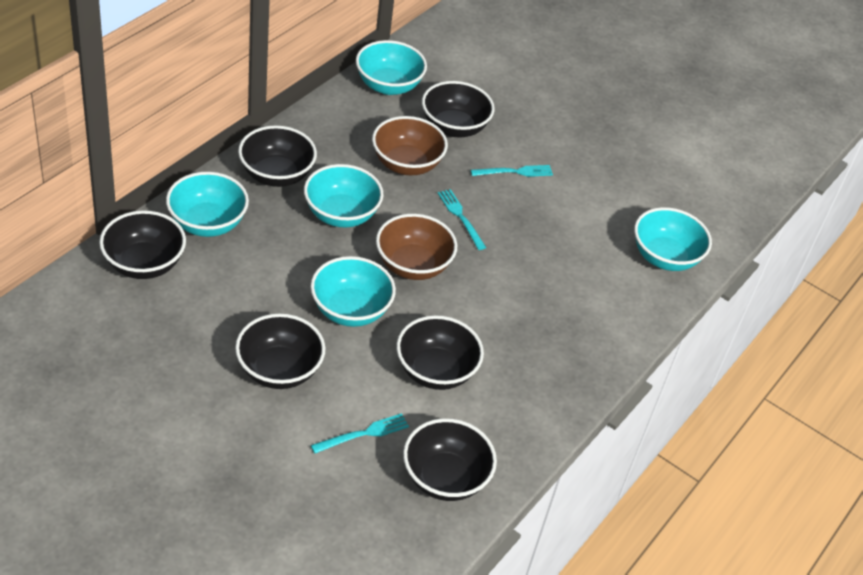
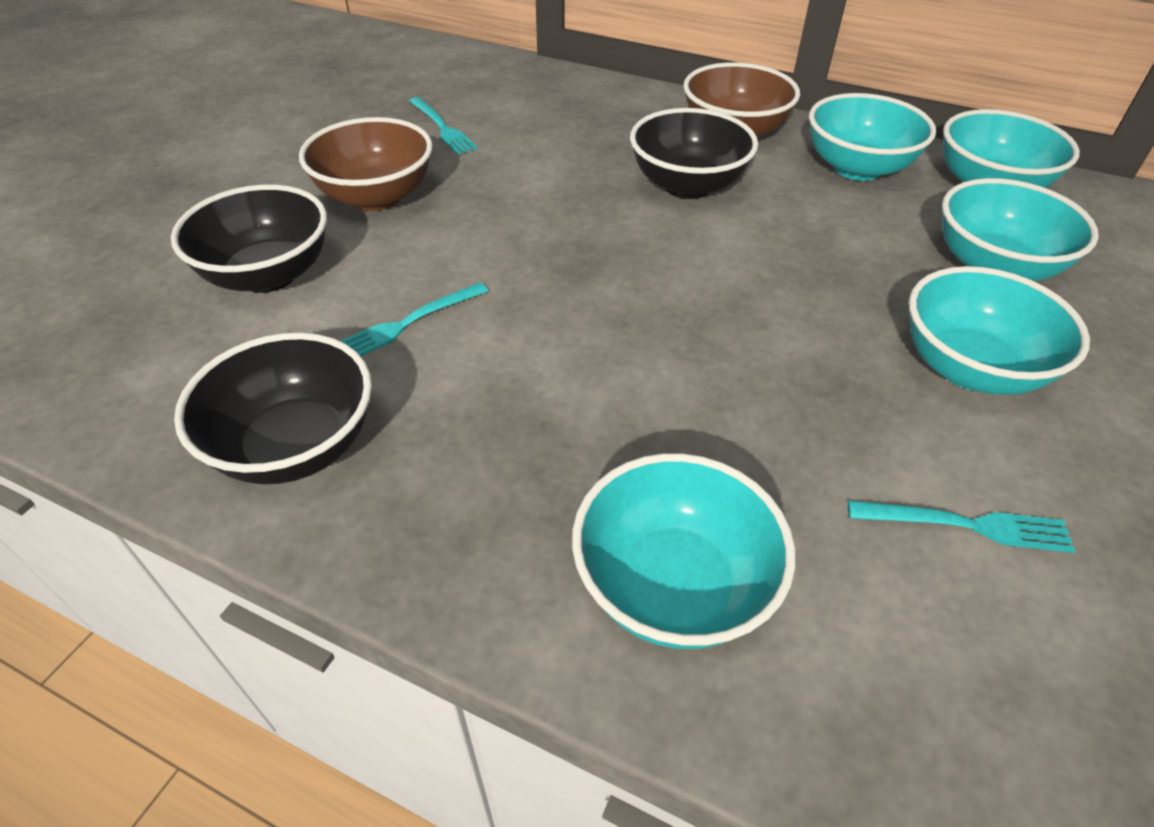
black bowl: 6 -> 3

